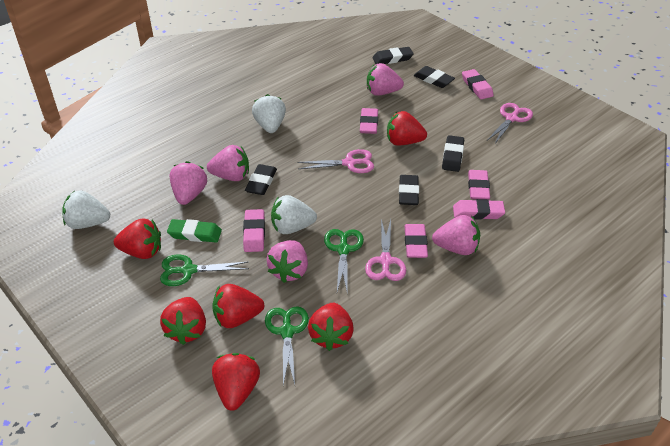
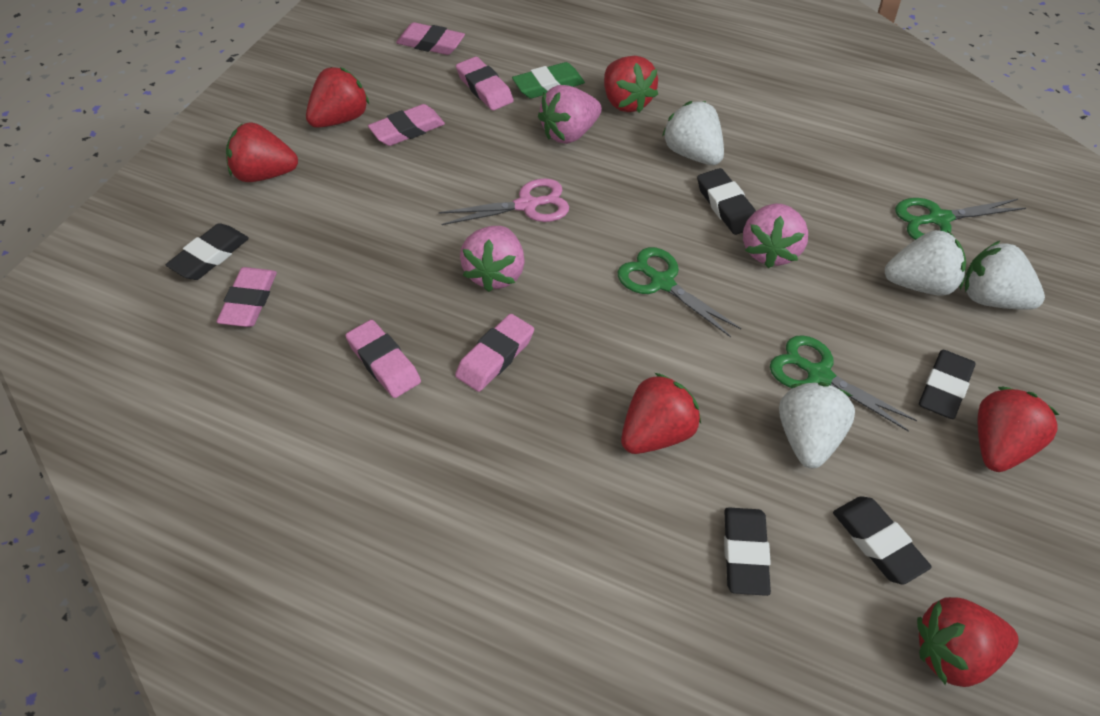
pink scissors: 3 -> 1
pink strawberry: 5 -> 3
white strawberry: 3 -> 4

